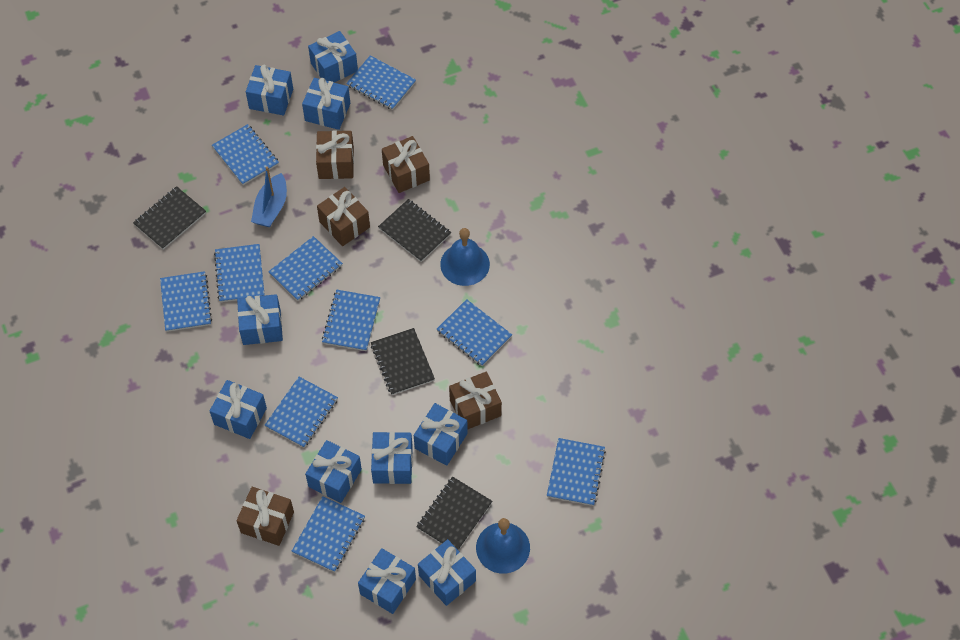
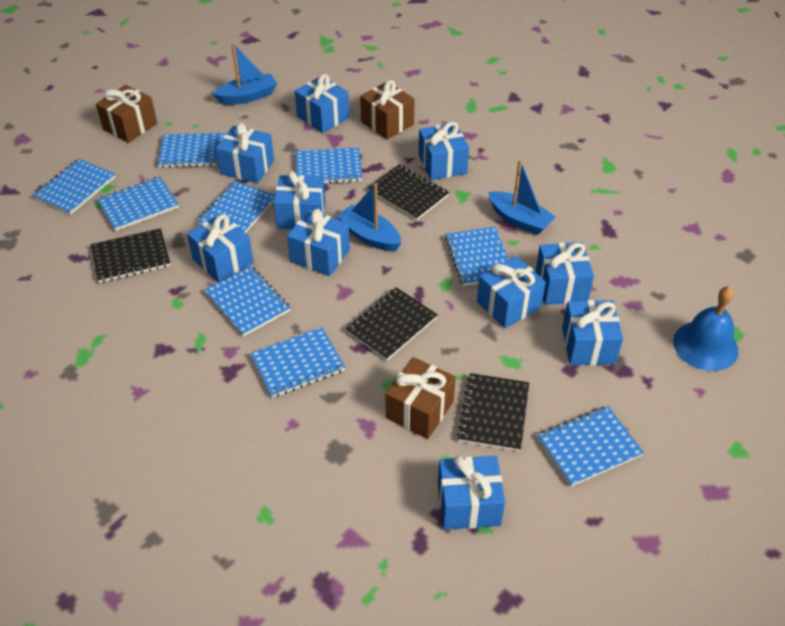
blue bell: 2 -> 1
blue boat: 1 -> 3
blue notebook: 10 -> 9
brown gift: 5 -> 3

